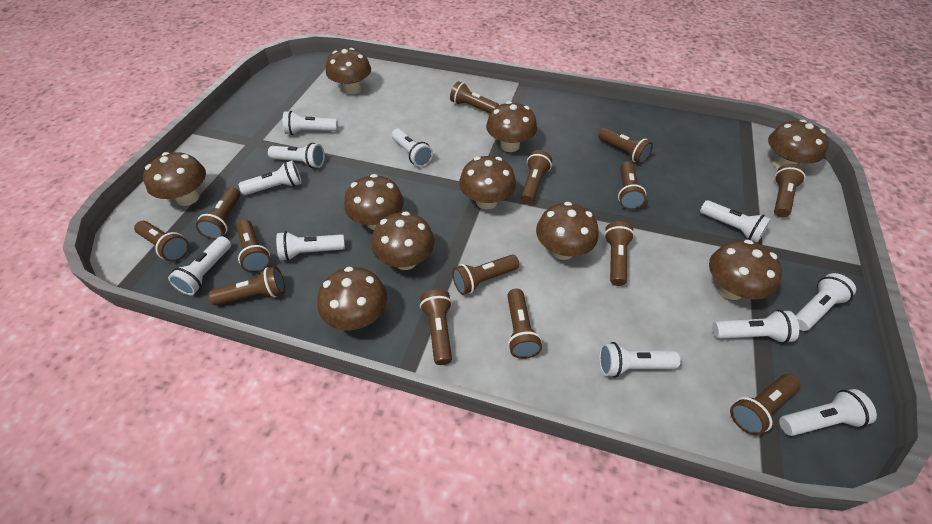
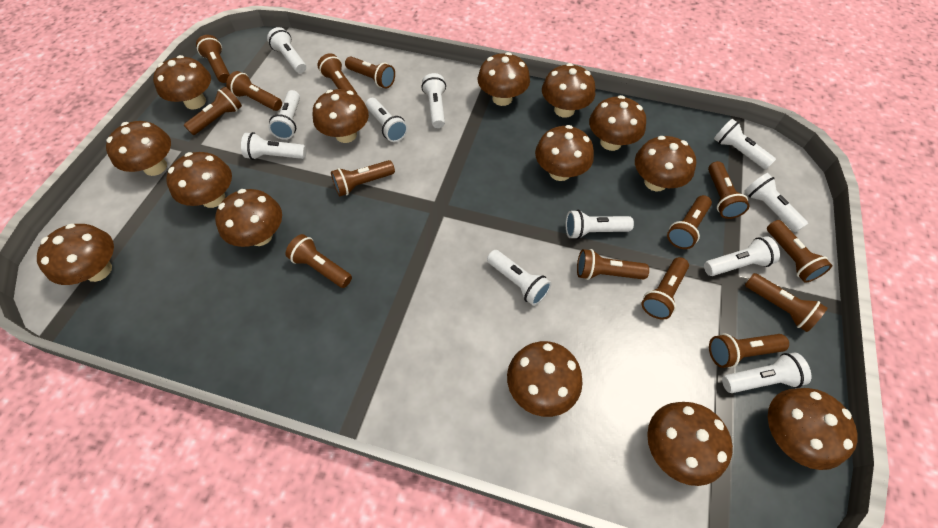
brown mushroom: 10 -> 14

